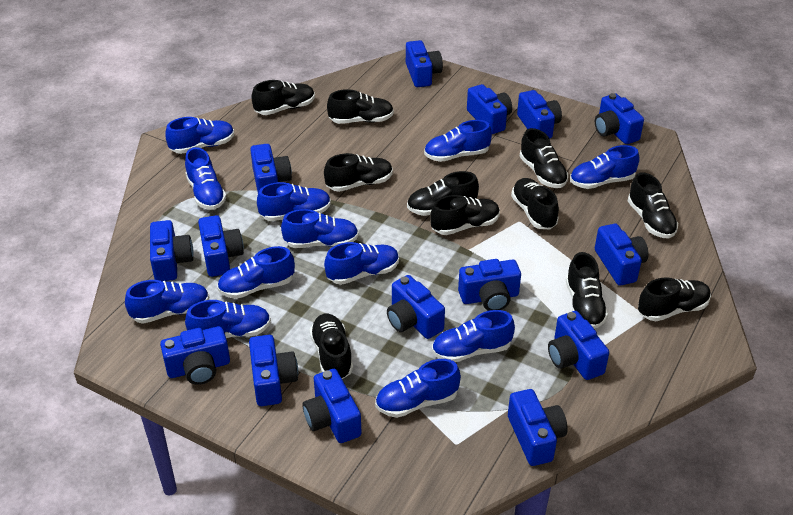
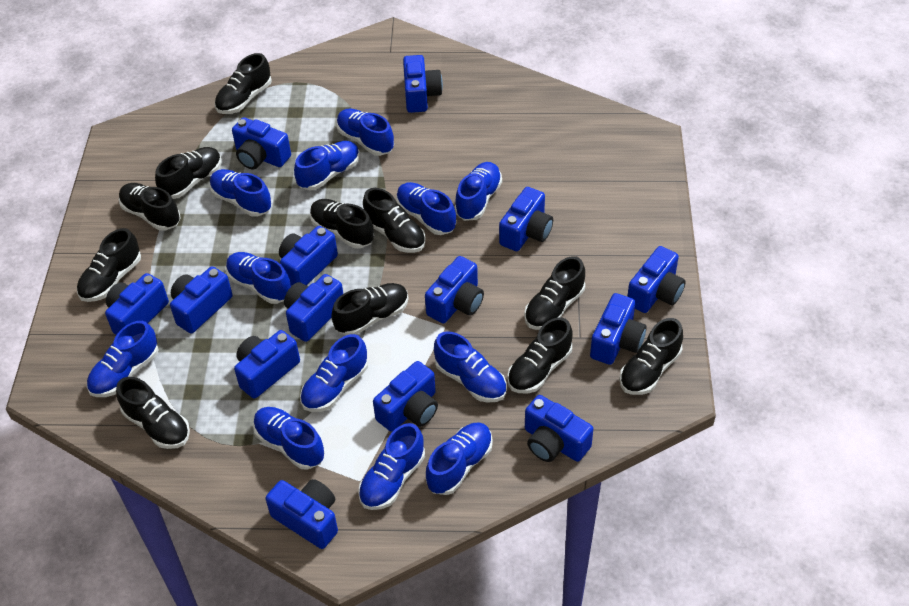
blue camera: 15 -> 14

